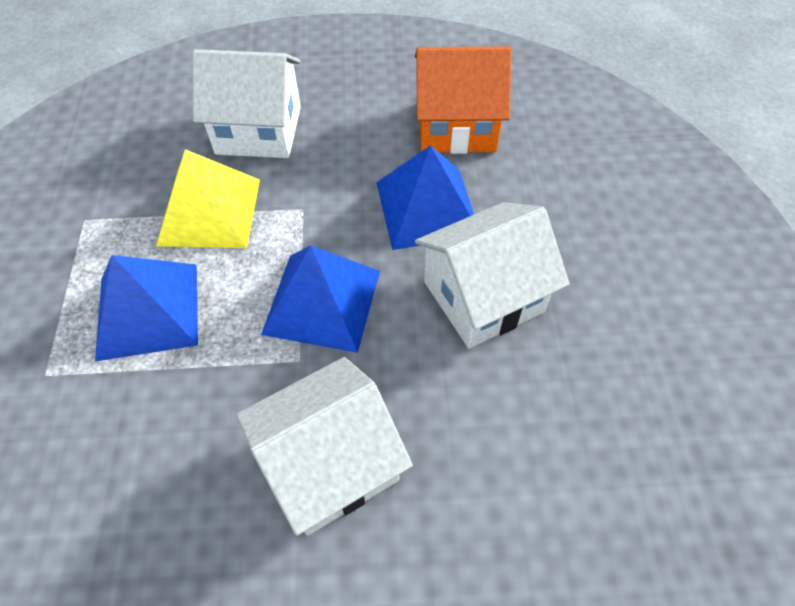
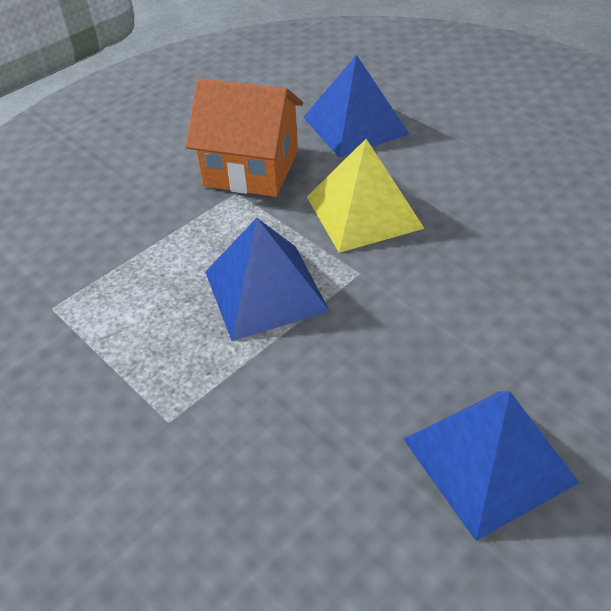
white house: 3 -> 0

